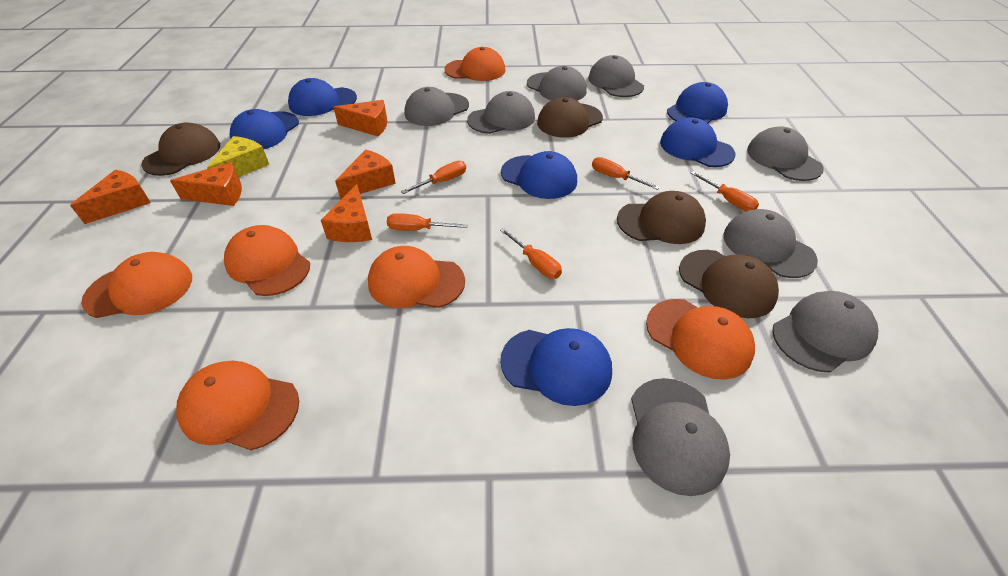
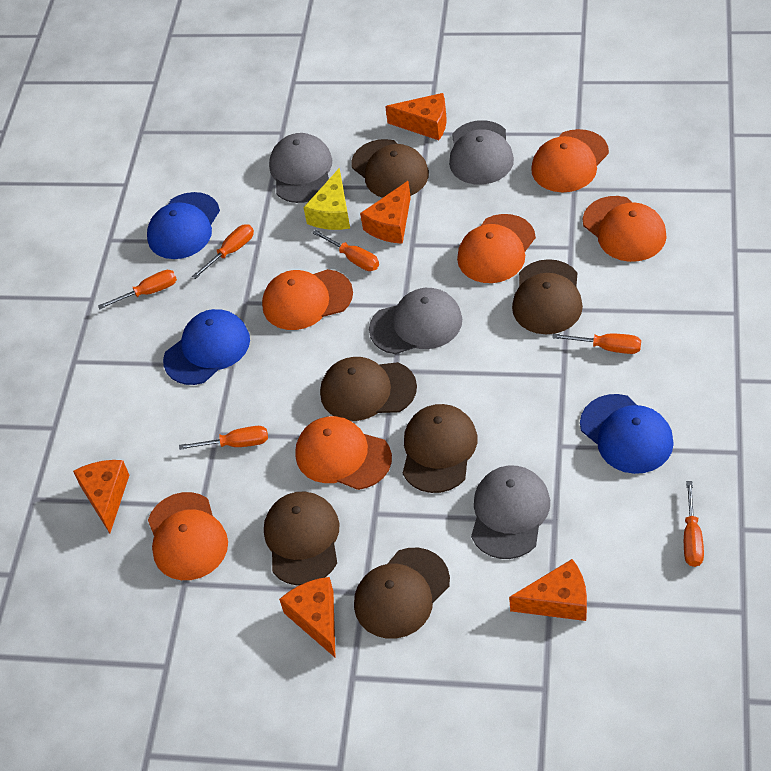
blue cap: 6 -> 3
brown cap: 4 -> 6
grey cap: 8 -> 4
orange screwdriver: 5 -> 6

